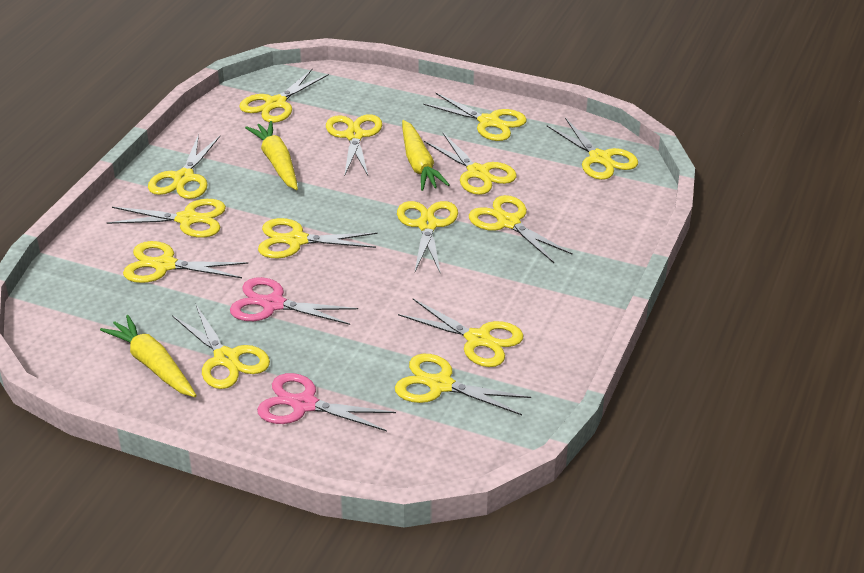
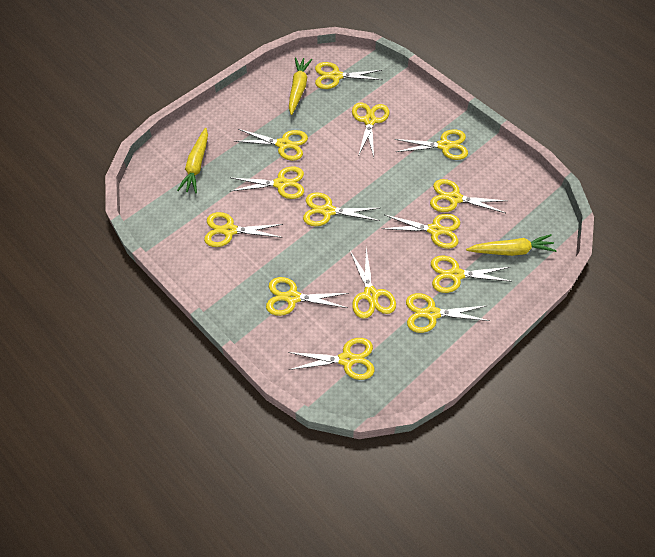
pink scissors: 2 -> 0

